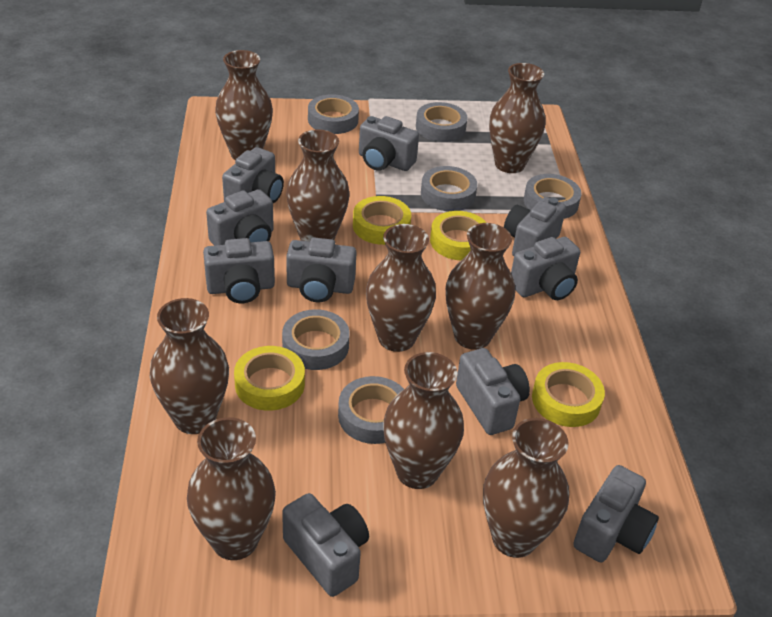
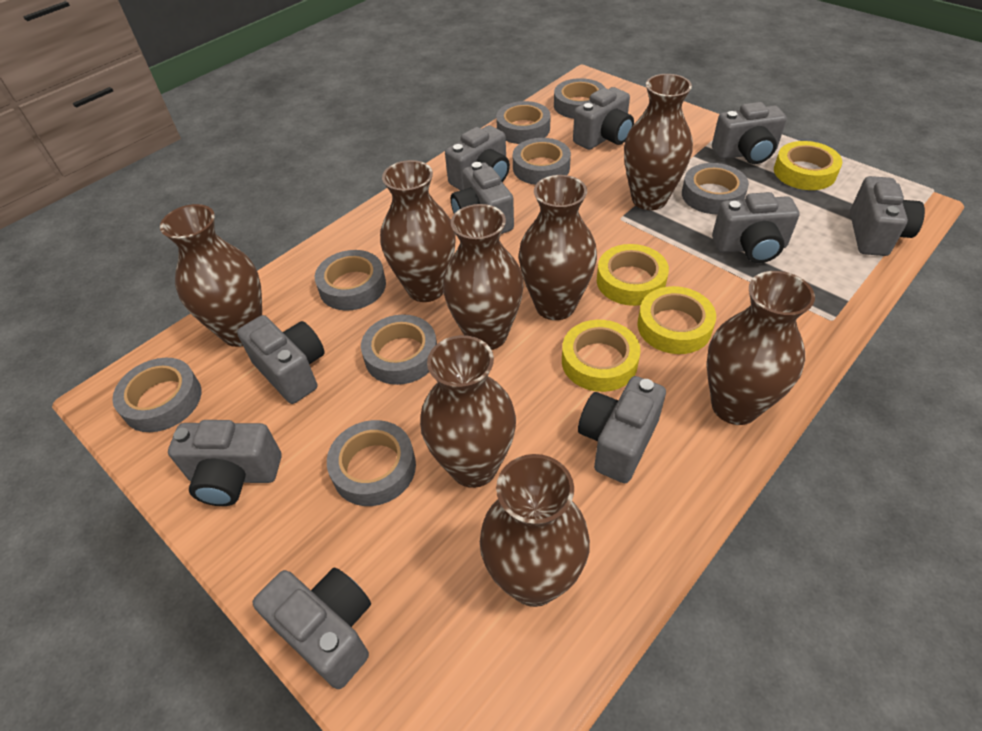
brown vase: 9 -> 8
grey tape: 6 -> 8

